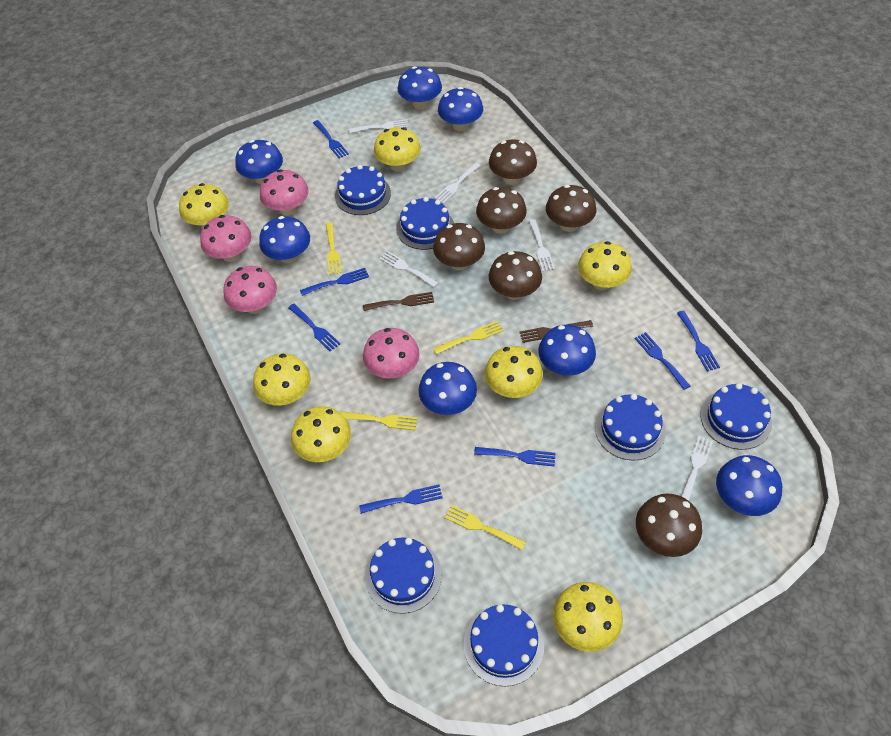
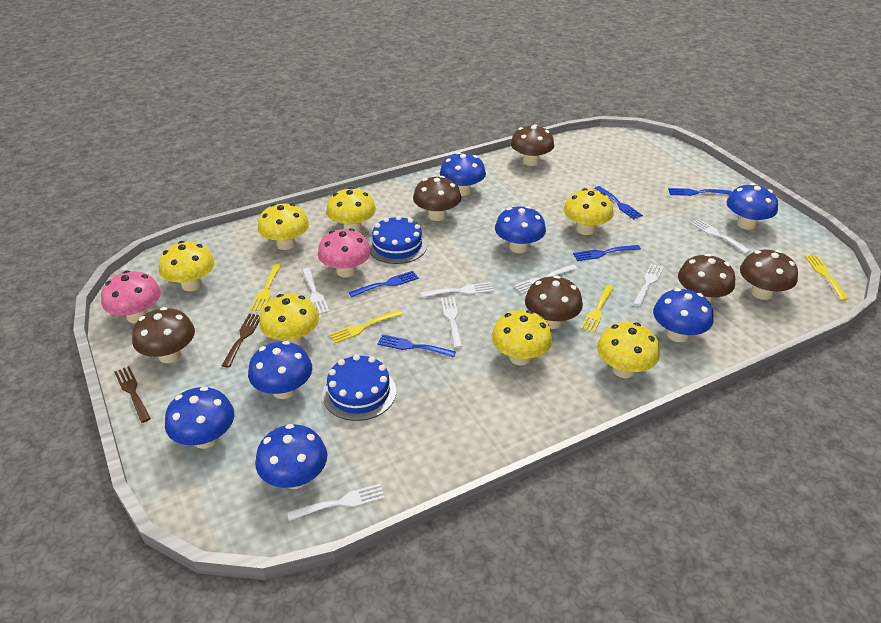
blue cake: 6 -> 2
blue fork: 7 -> 5
pink mushroom: 4 -> 2
white fork: 5 -> 7

